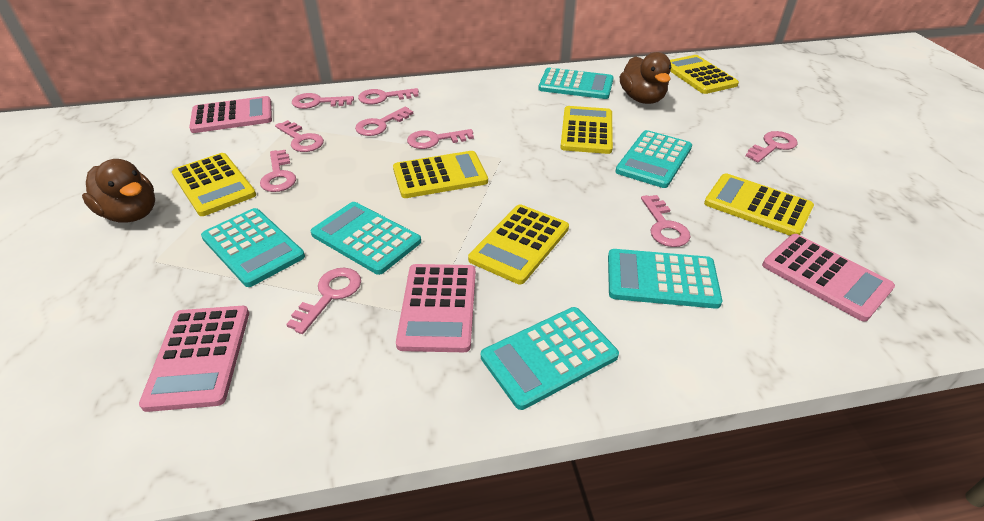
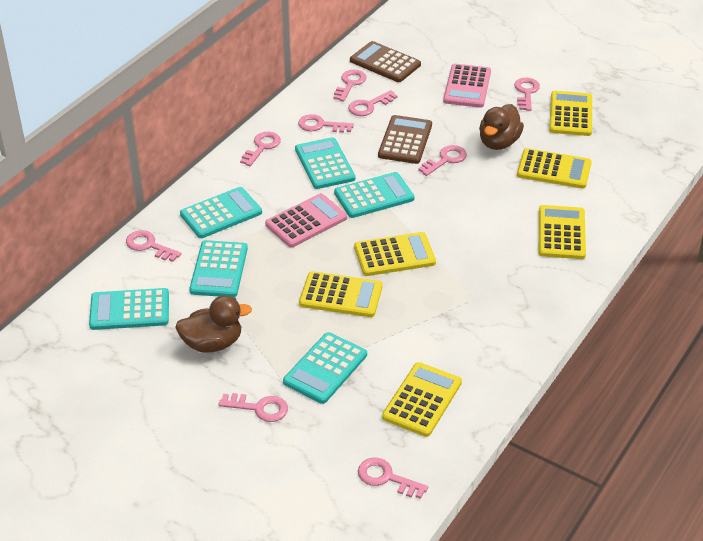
brown calculator: 0 -> 2
pink calculator: 4 -> 2

